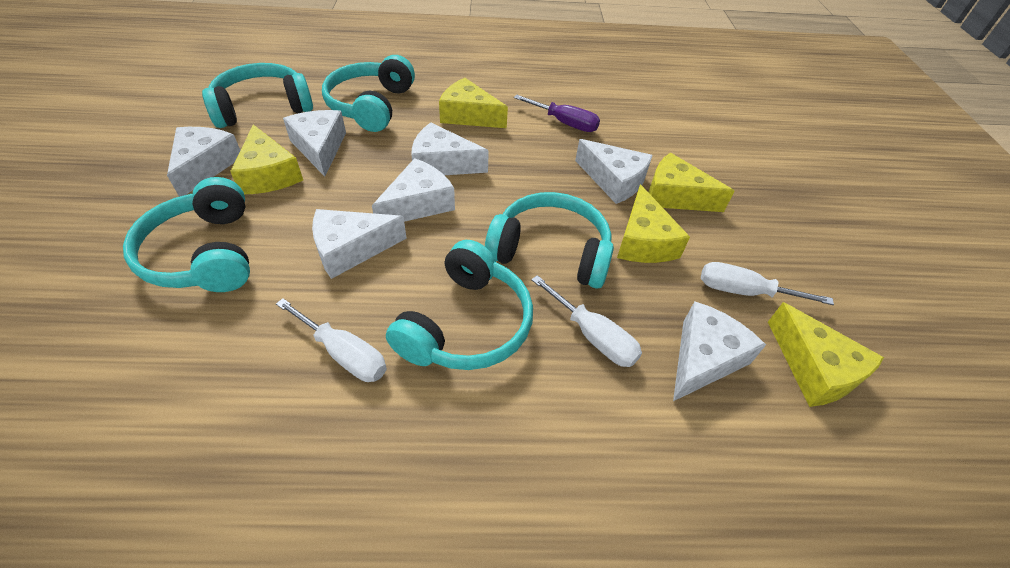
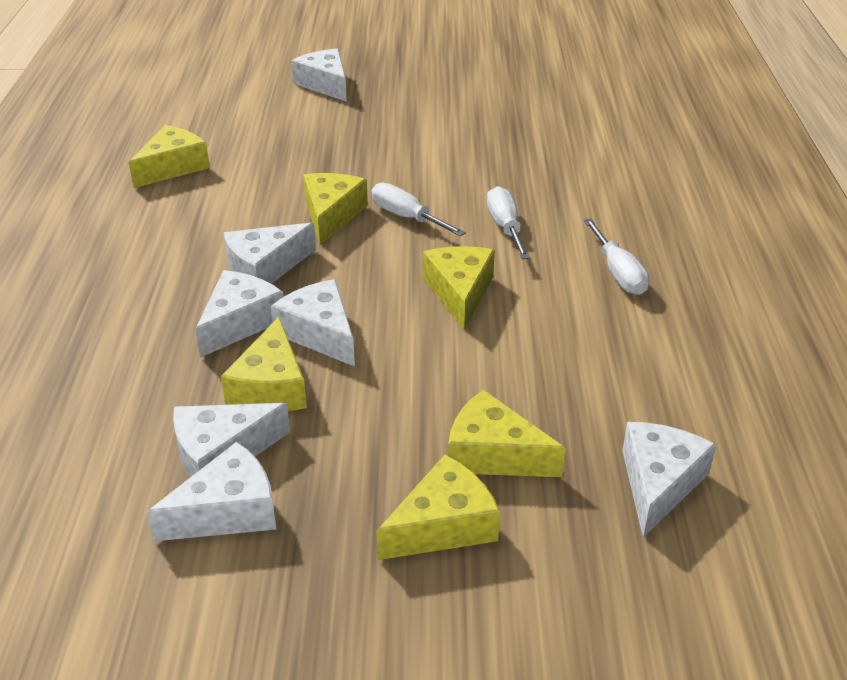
purple screwdriver: 1 -> 0
turquoise headphones: 5 -> 0
yellow cheese: 5 -> 6

